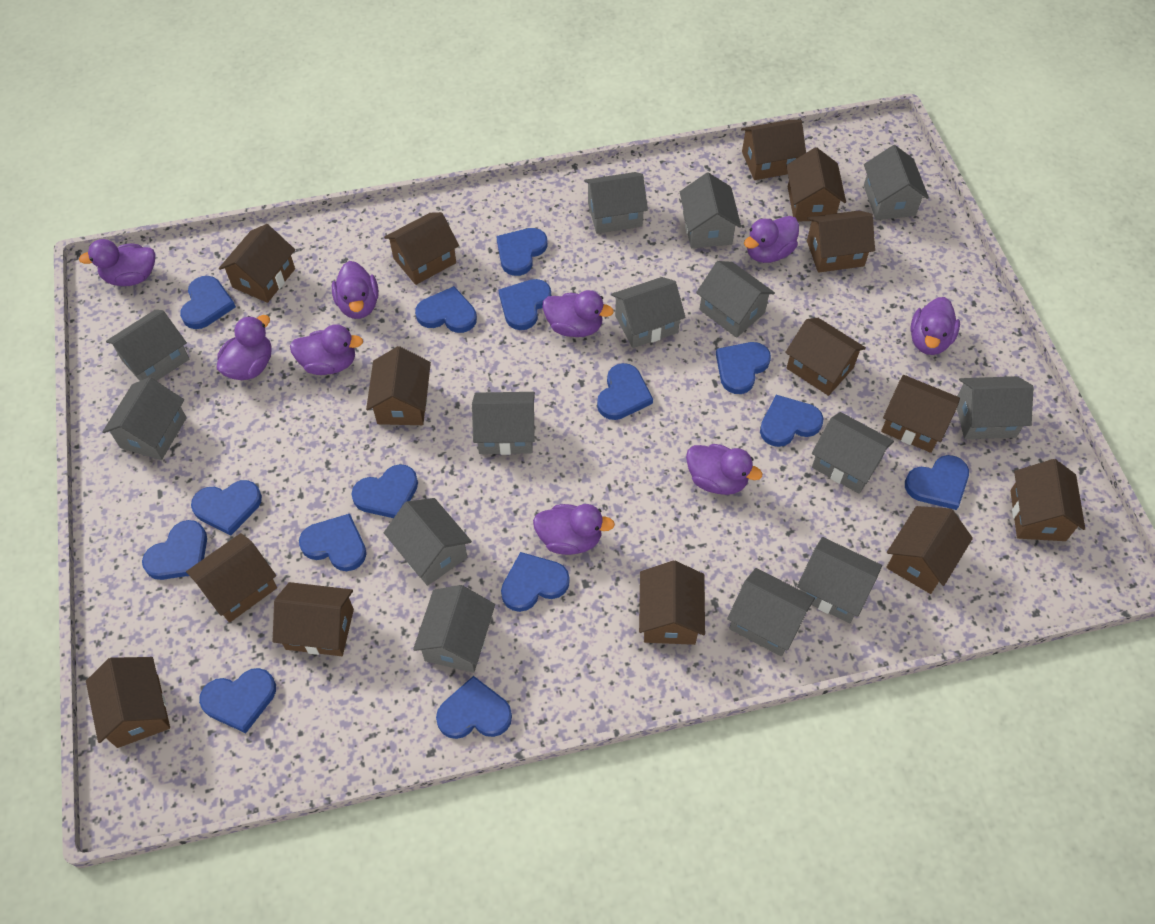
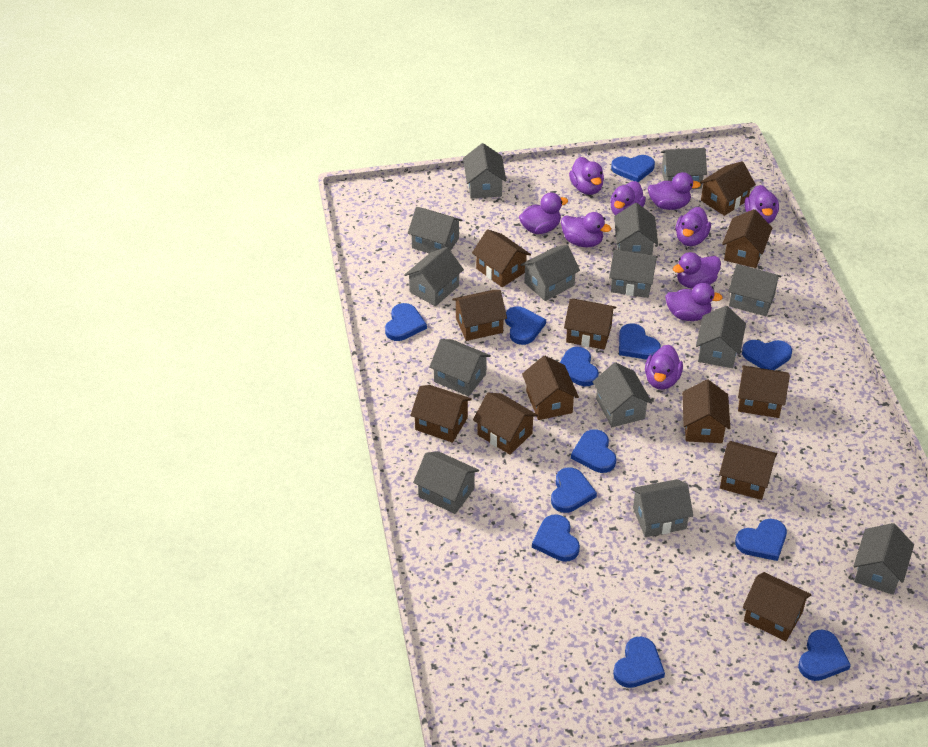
blue heart: 15 -> 12
brown house: 14 -> 12
purple duck: 9 -> 10

